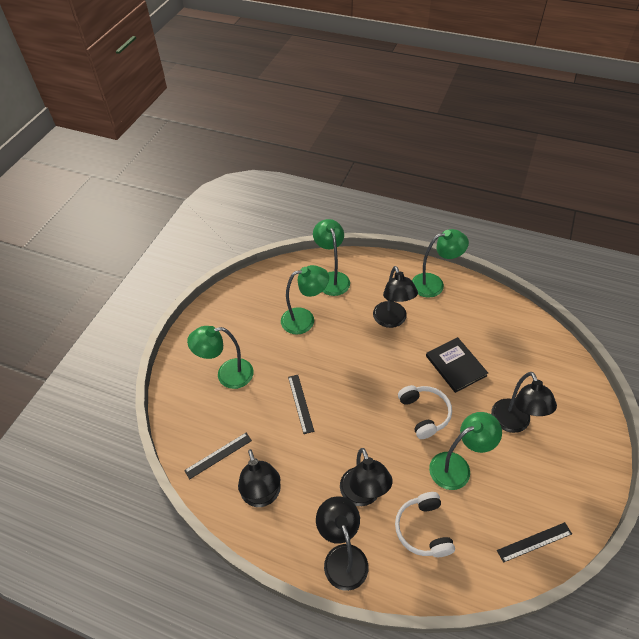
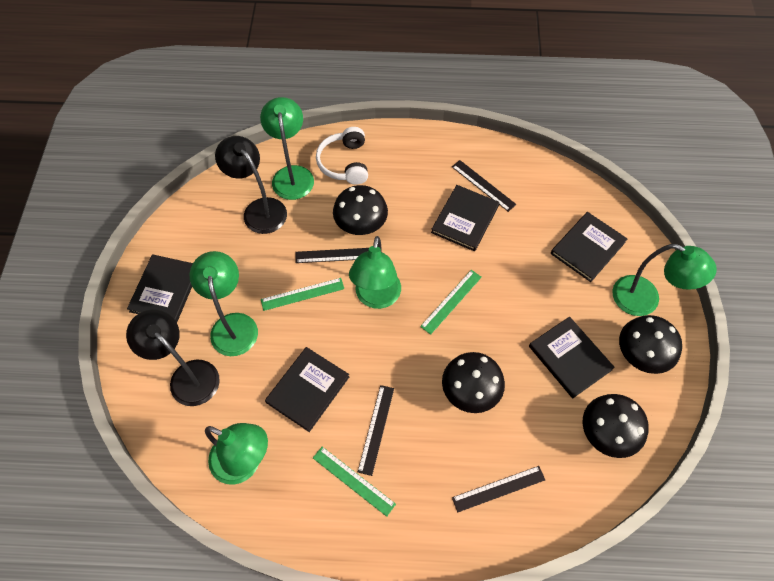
black book: 1 -> 5
black lamp: 5 -> 2
black mushroom: 0 -> 4
black ruler: 3 -> 4
green ruler: 0 -> 3
white headphones: 2 -> 1

